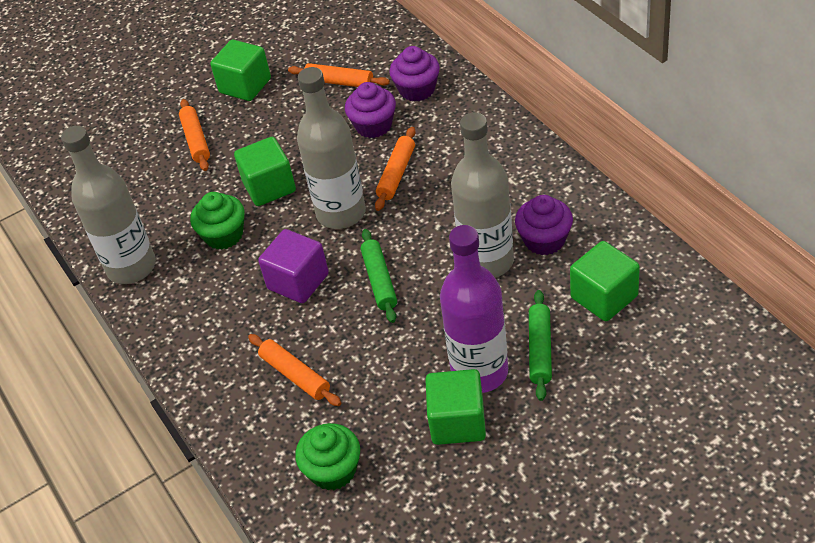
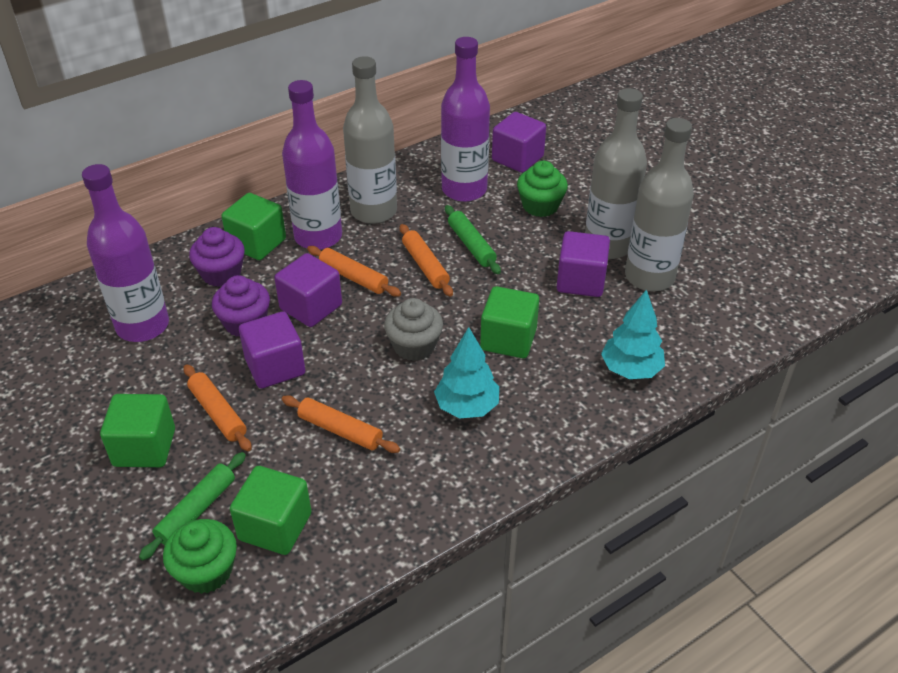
grey cupcake: 0 -> 1
purple bottle: 1 -> 3
purple cube: 1 -> 4
purple cupcake: 3 -> 2
turquoise tree: 0 -> 2

